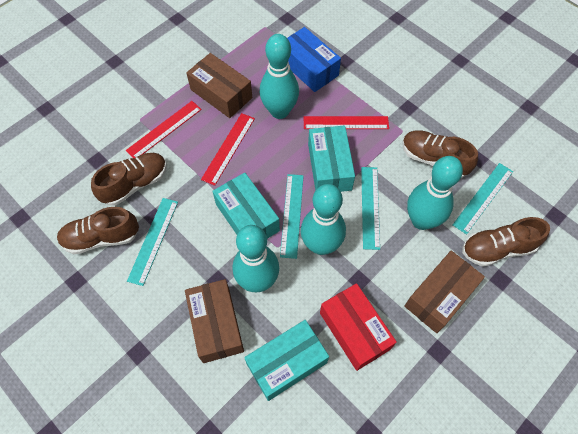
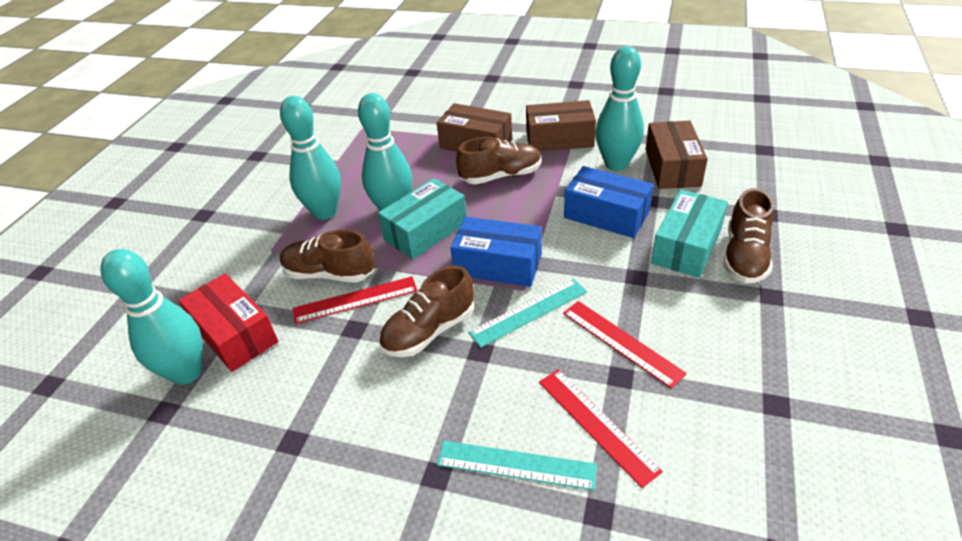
blue box: 1 -> 2
turquoise box: 3 -> 2
turquoise ruler: 4 -> 2

